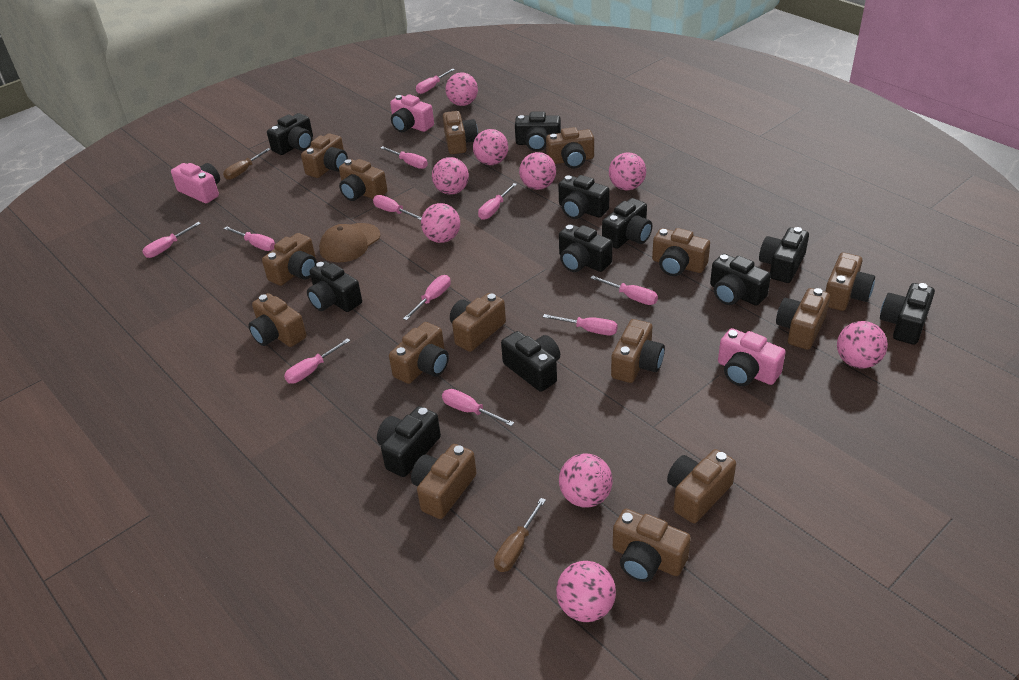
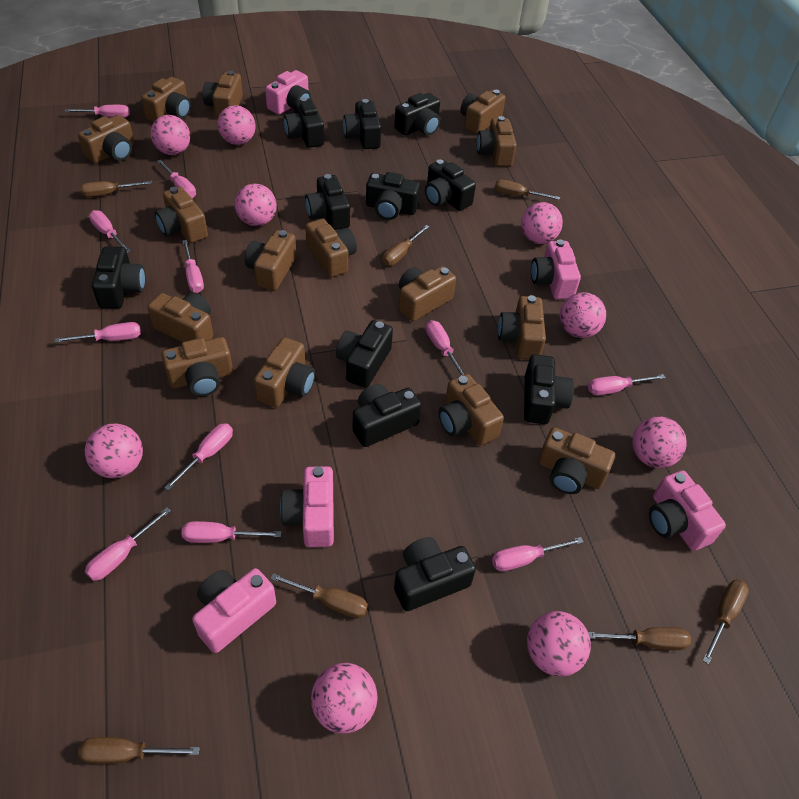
brown cap: 1 -> 0
brown screwdriver: 2 -> 7
pink camera: 3 -> 5

